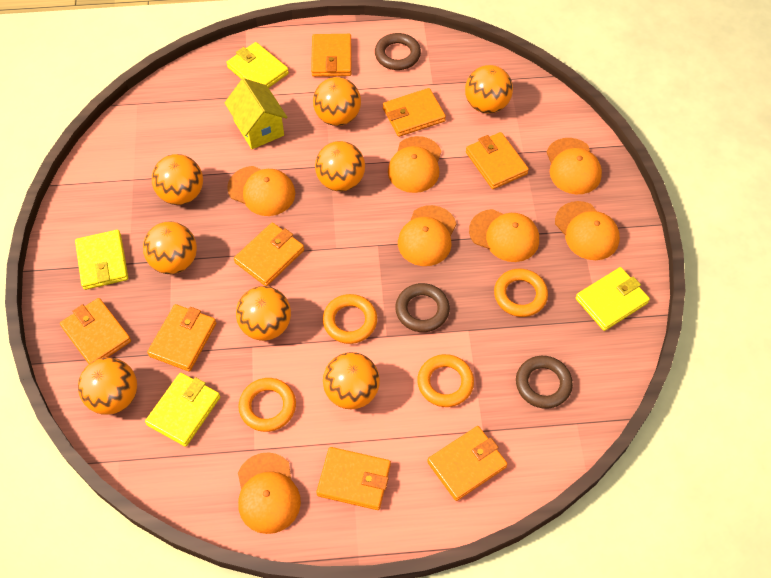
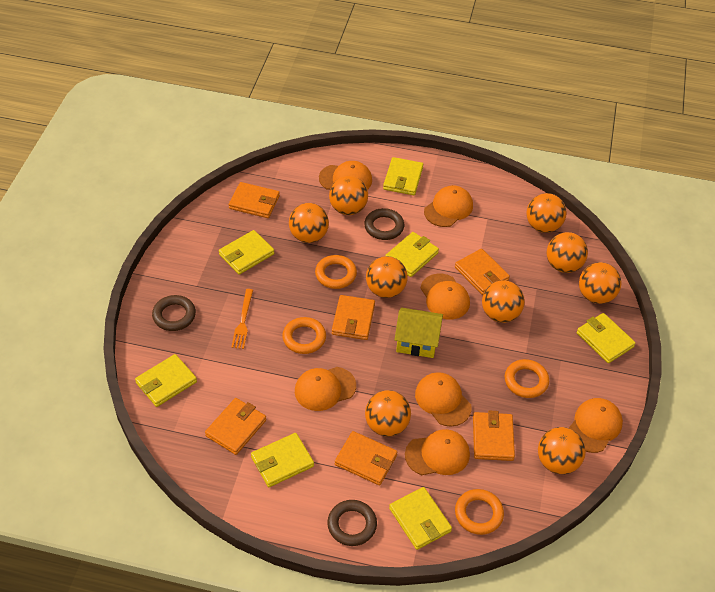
orange ball: 8 -> 9
orange fork: 0 -> 1
orange wallet: 8 -> 6
yellow wallet: 4 -> 7

